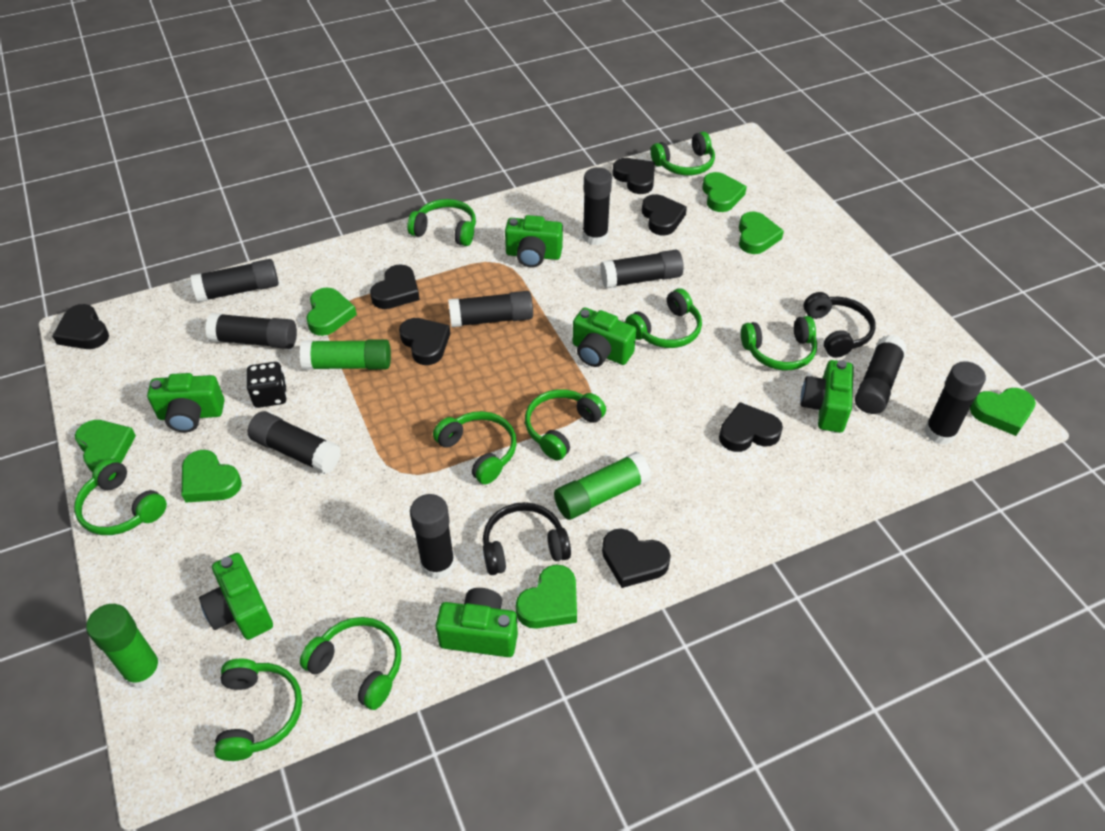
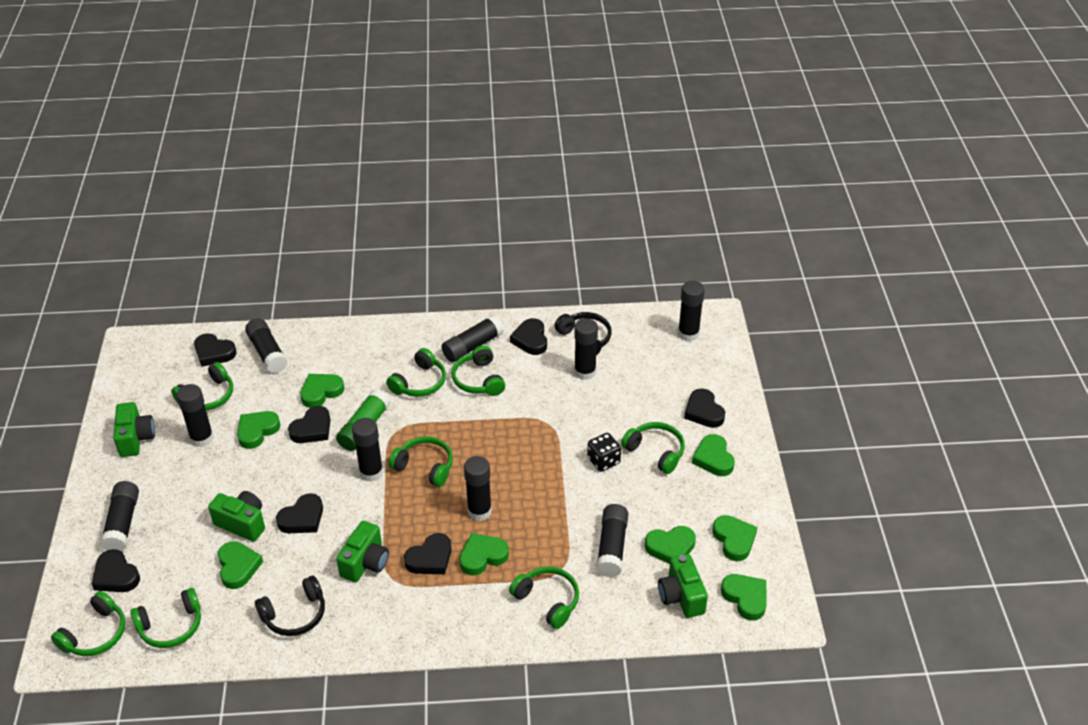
green camera: 6 -> 4
green glue stick: 3 -> 1
green headphones: 9 -> 8
green heart: 7 -> 8

